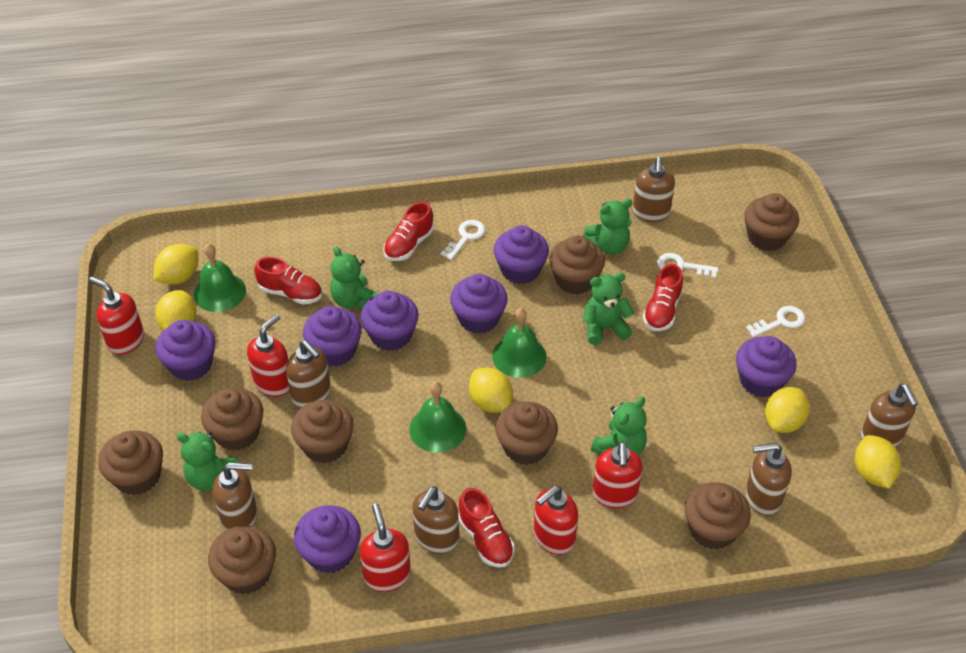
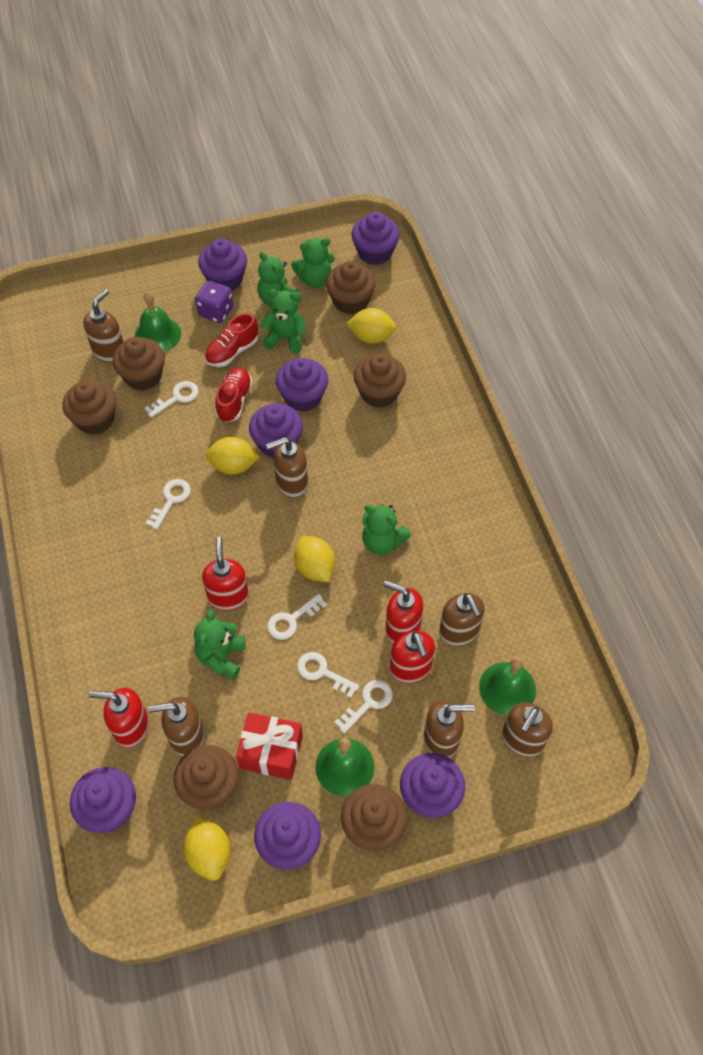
brown cupcake: 8 -> 6
purple dice: 0 -> 1
red gift: 0 -> 1
red shoe: 4 -> 2
red soap dispenser: 5 -> 4
white key: 3 -> 5
yellow lemon: 5 -> 4

